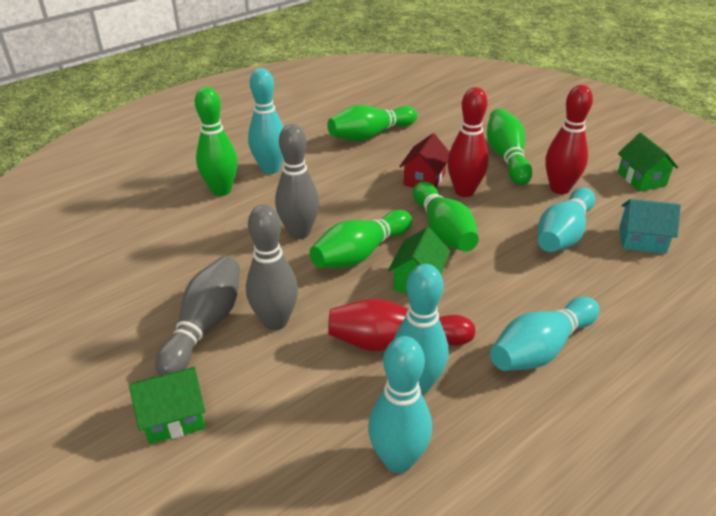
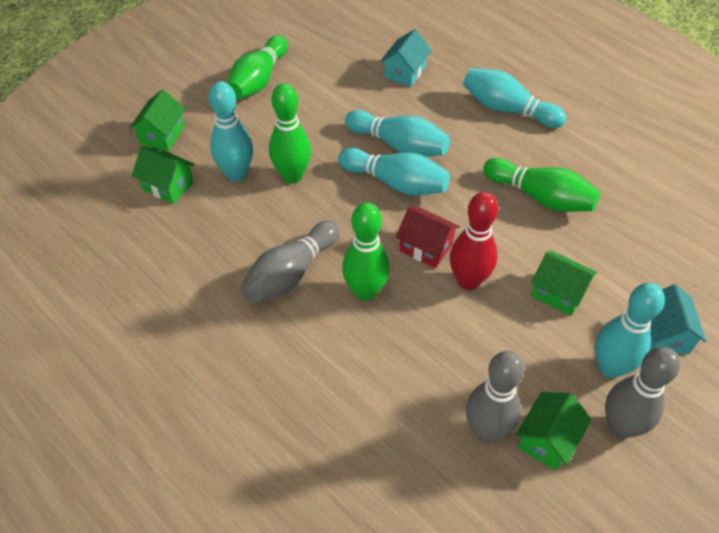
green bowling pin: 5 -> 4
green house: 3 -> 4
red bowling pin: 3 -> 1
turquoise house: 1 -> 2

